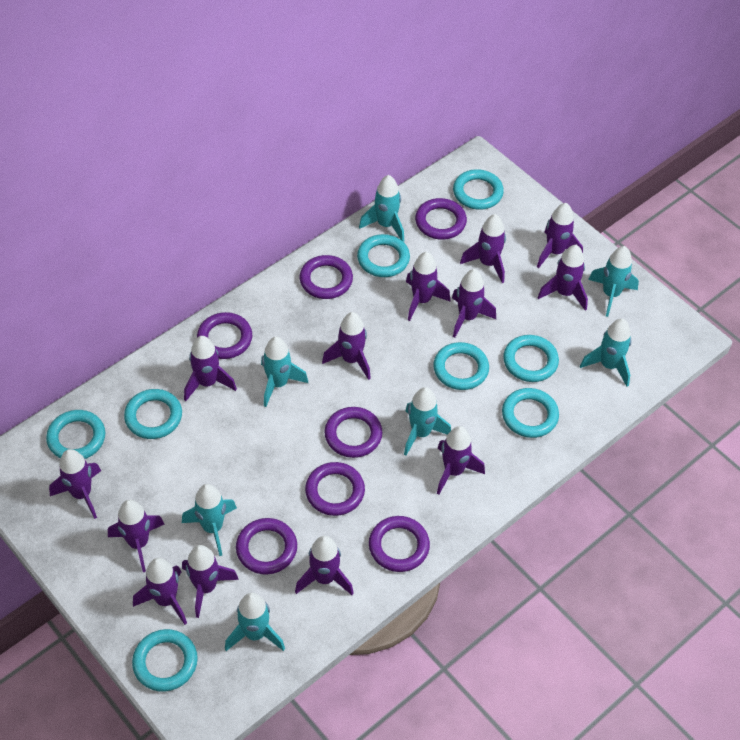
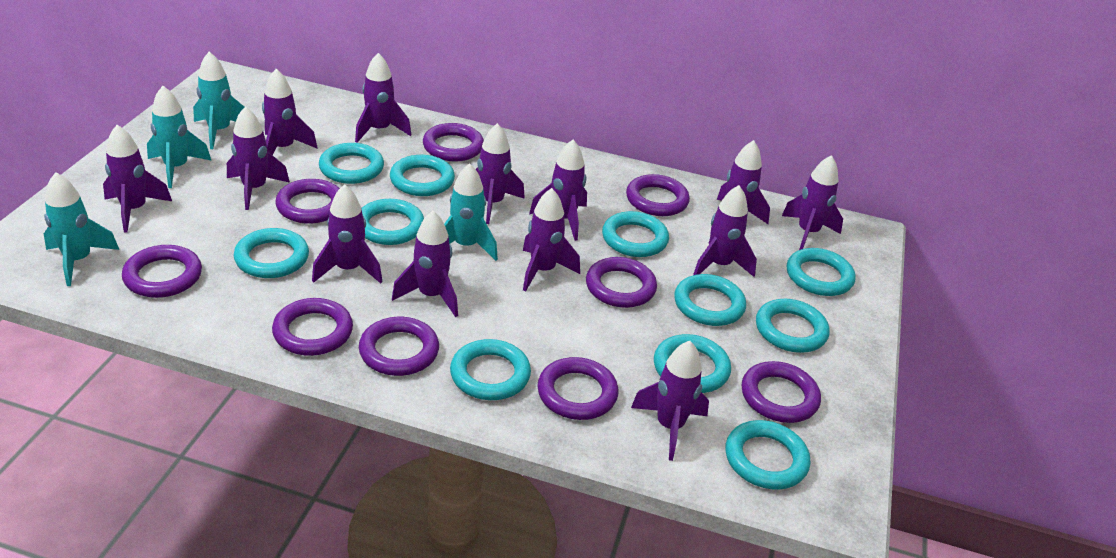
purple ring: 7 -> 9
turquoise ring: 8 -> 11
turquoise rocket: 7 -> 4

